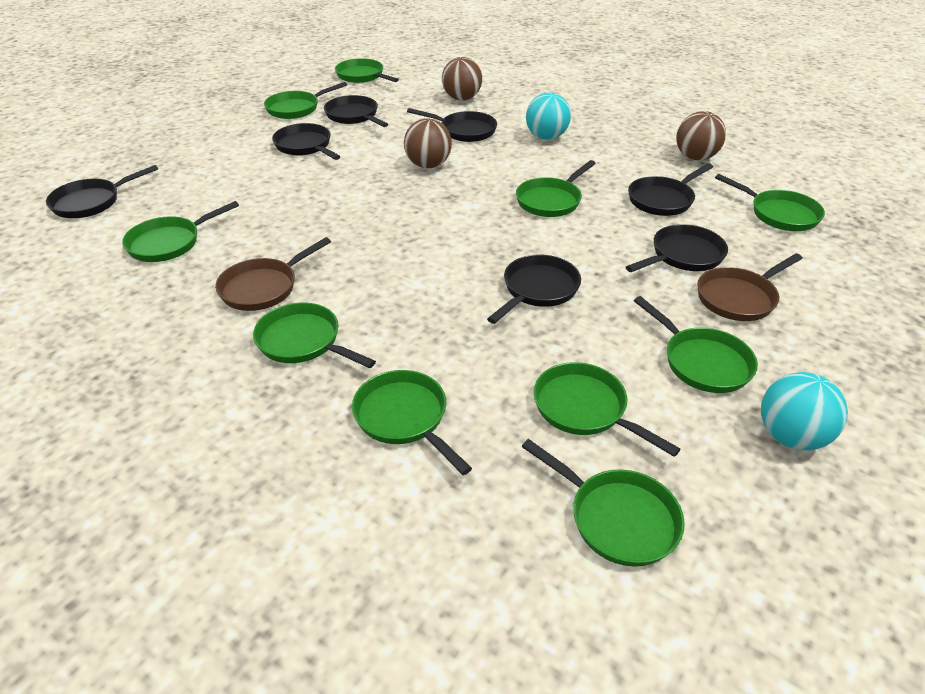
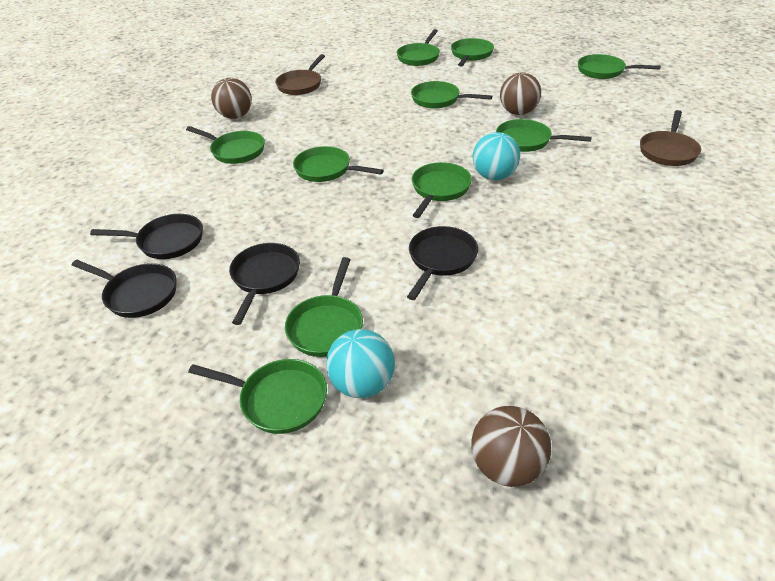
black pan: 7 -> 4

